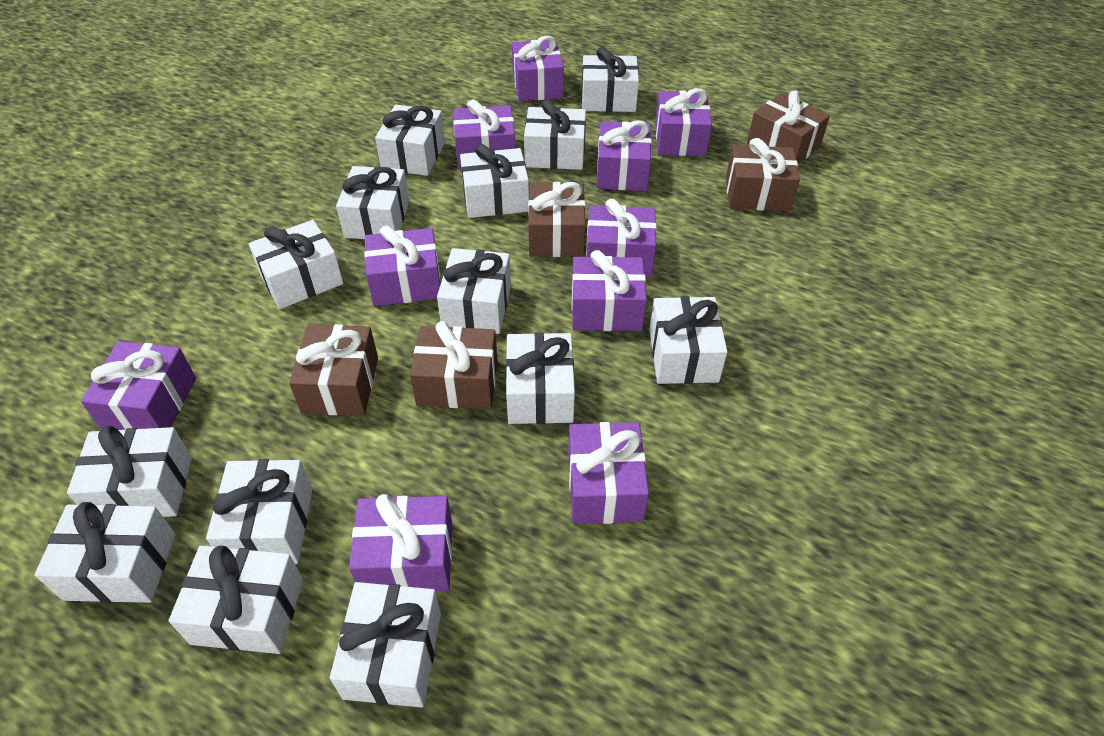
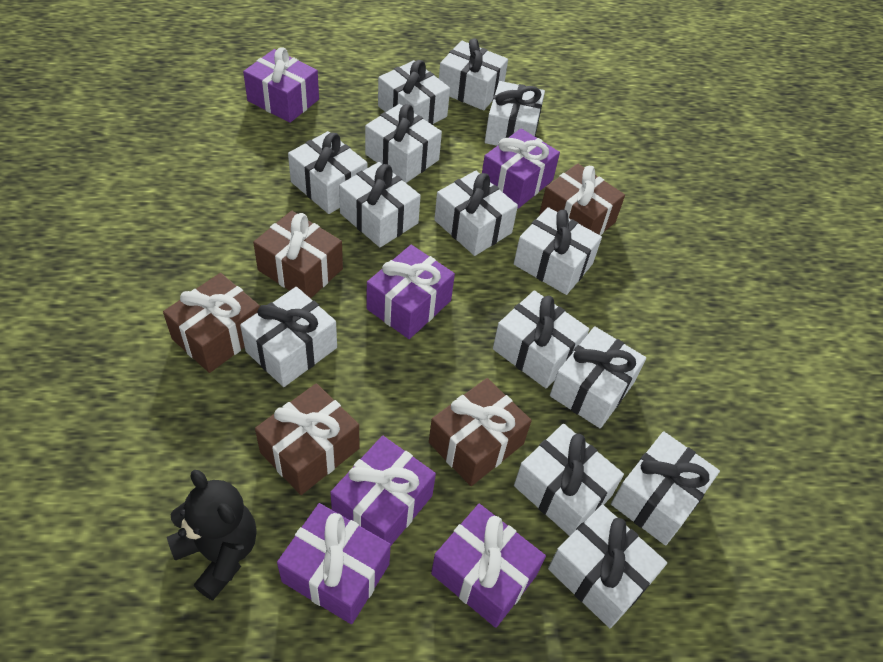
black teddy bear: 0 -> 1
purple gift: 10 -> 6

